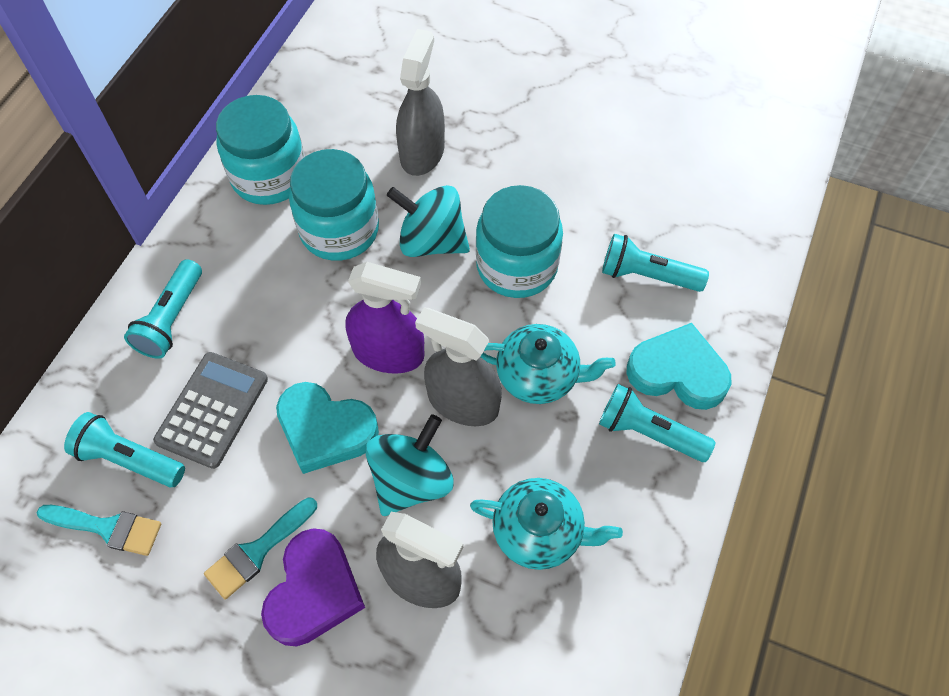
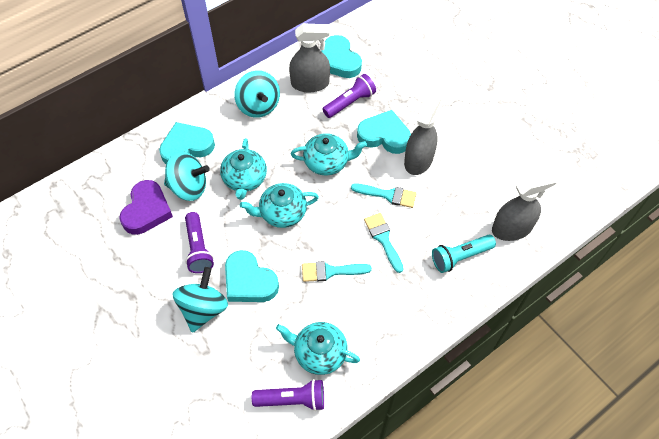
grey calculator: 1 -> 0
purple flashlight: 0 -> 3
purple spray bottle: 1 -> 0
turquoise brush: 2 -> 3
turquoise flashlight: 4 -> 1
turquoise heart: 2 -> 4
turquoise jar: 3 -> 0
turquoise spinning top: 2 -> 3
turquoise teapot: 2 -> 4

